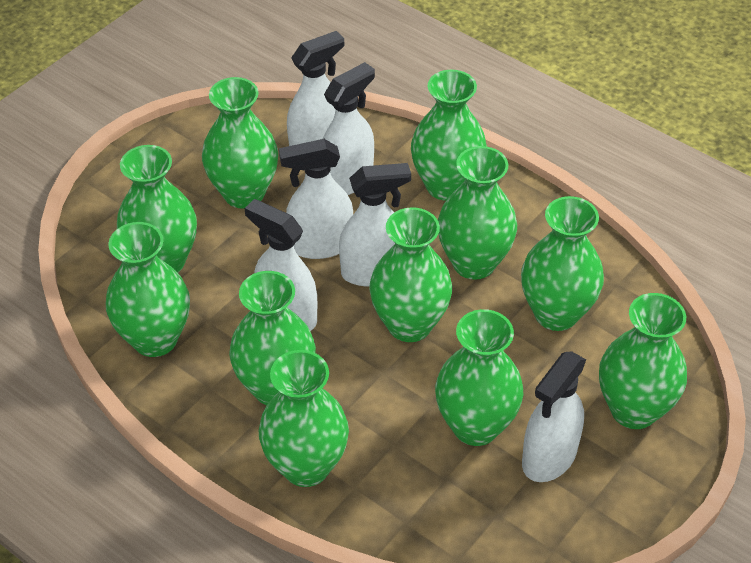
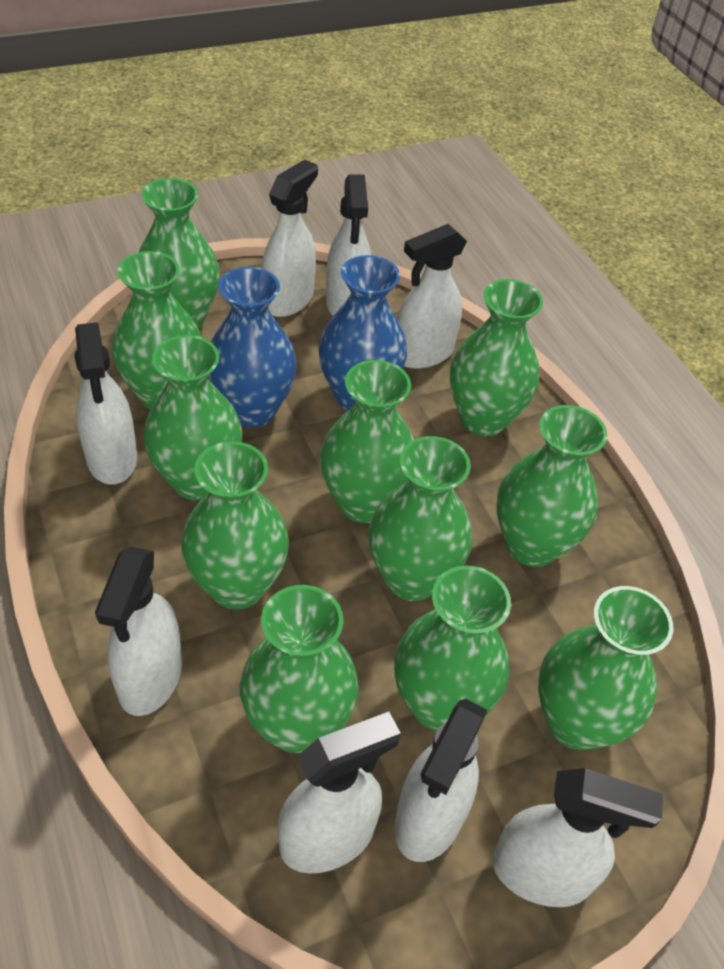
blue vase: 0 -> 2
white spray bottle: 6 -> 8

